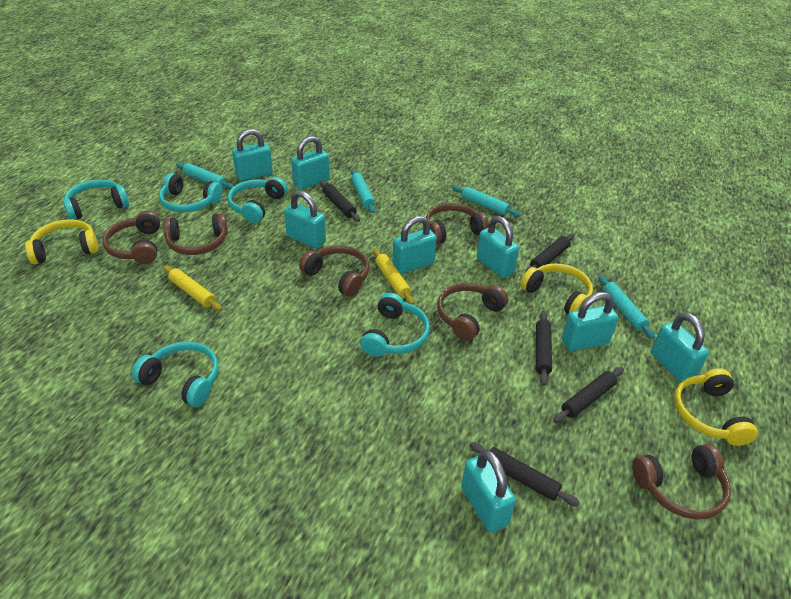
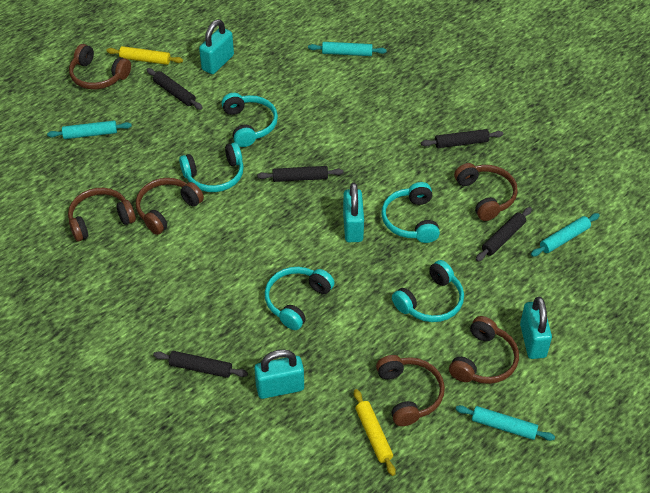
turquoise padlock: 8 -> 4
yellow headphones: 3 -> 0

